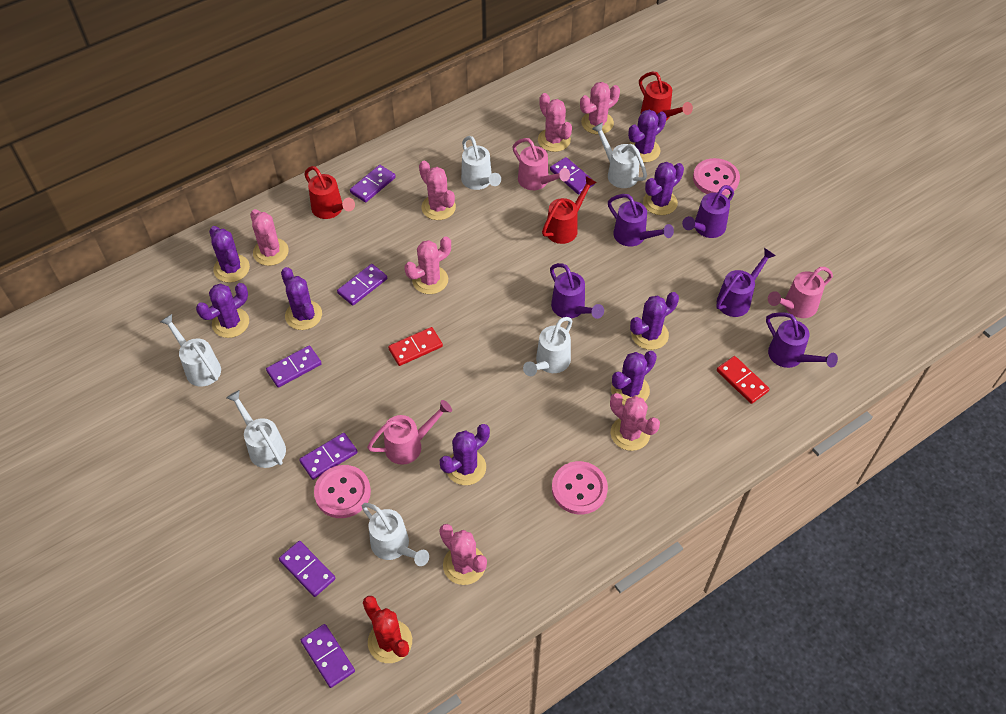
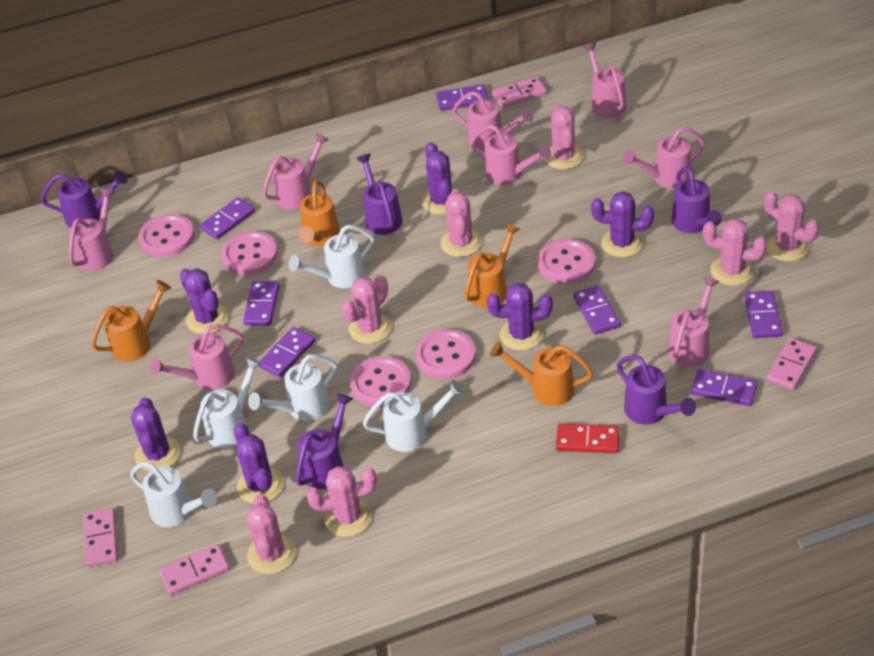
orange watering can: 0 -> 4
pink button: 3 -> 5
pink domino: 0 -> 4
pink watering can: 3 -> 8
purple cactus: 8 -> 6
red cactus: 1 -> 0
red domino: 2 -> 1
red watering can: 3 -> 0
white watering can: 6 -> 5

